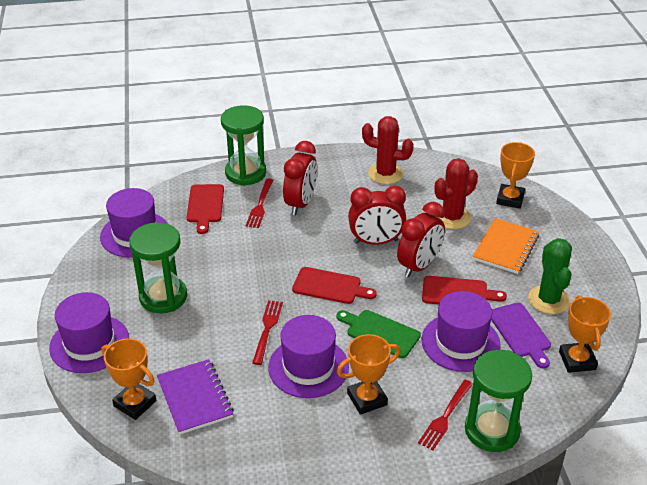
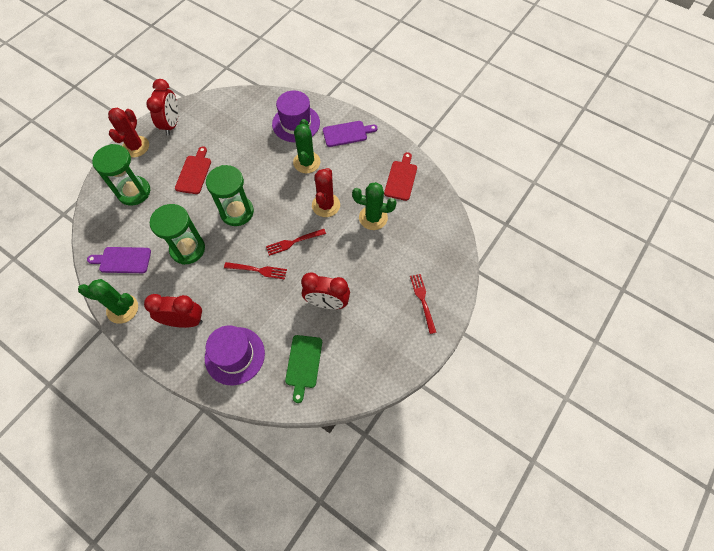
green cactus: 1 -> 3
orange notebook: 1 -> 0
orange trophy: 4 -> 0
purple cutting board: 1 -> 2
purple hat: 4 -> 2
purple notebook: 1 -> 0
red cutting board: 3 -> 2

